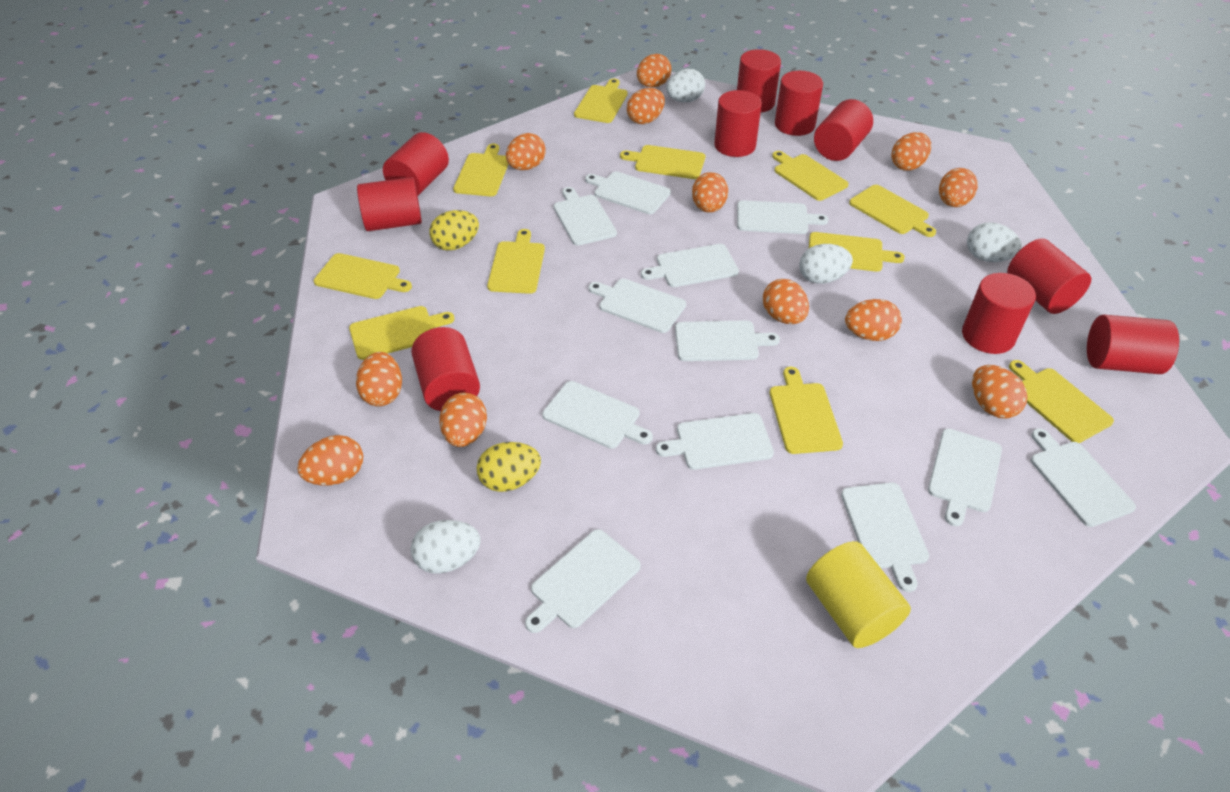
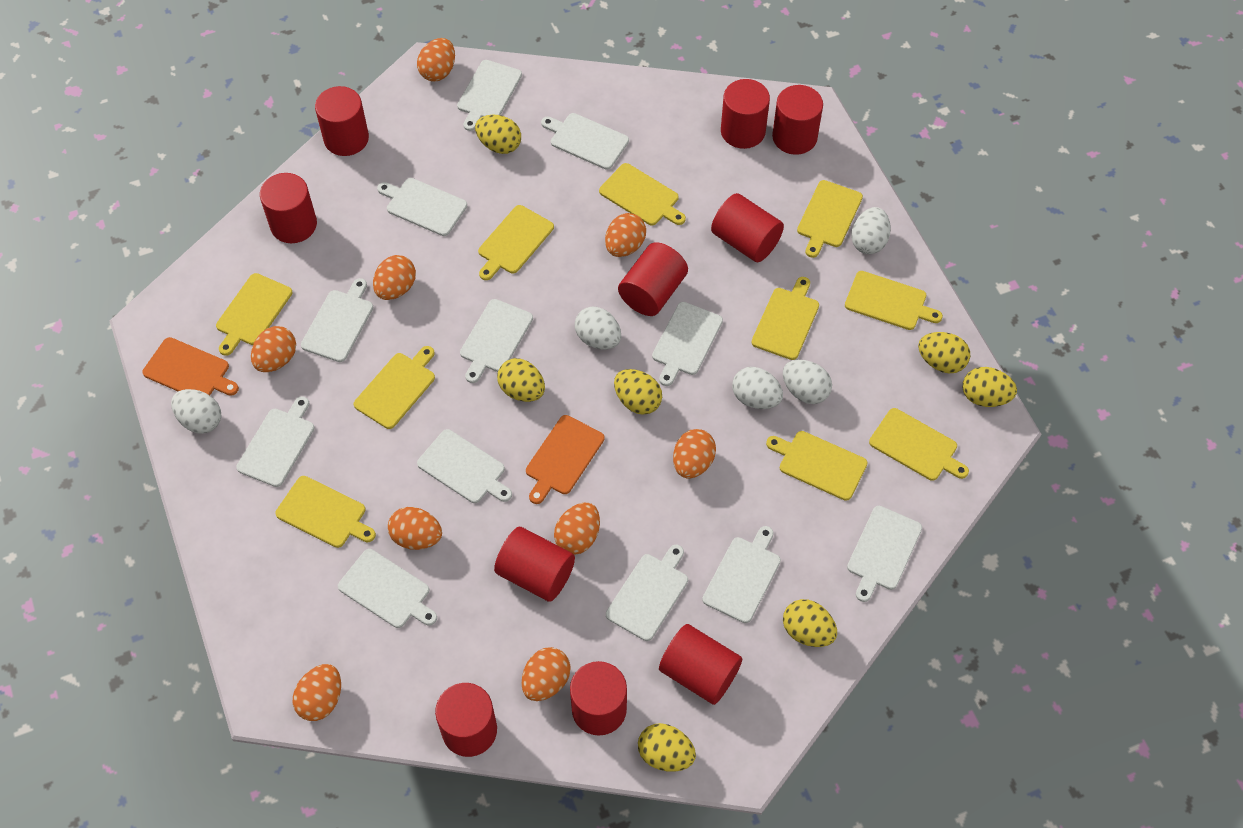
orange cutting board: 0 -> 2
orange egg: 12 -> 9
white egg: 4 -> 5
yellow cutting board: 11 -> 10
yellow cylinder: 1 -> 0
yellow egg: 2 -> 7

